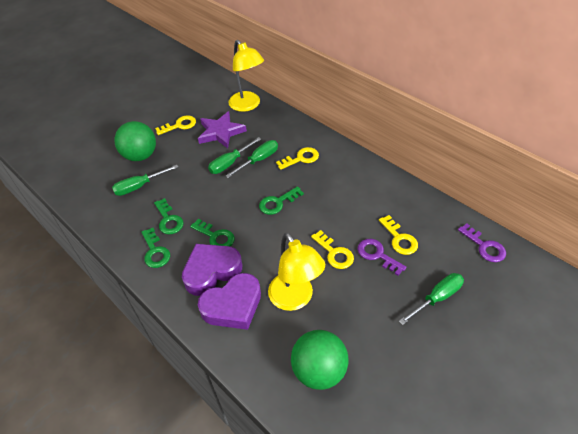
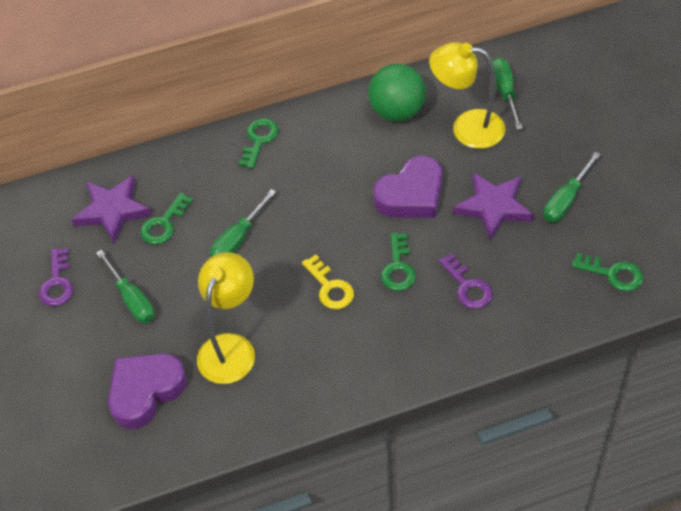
green ball: 2 -> 1
purple star: 1 -> 2
yellow key: 4 -> 1

